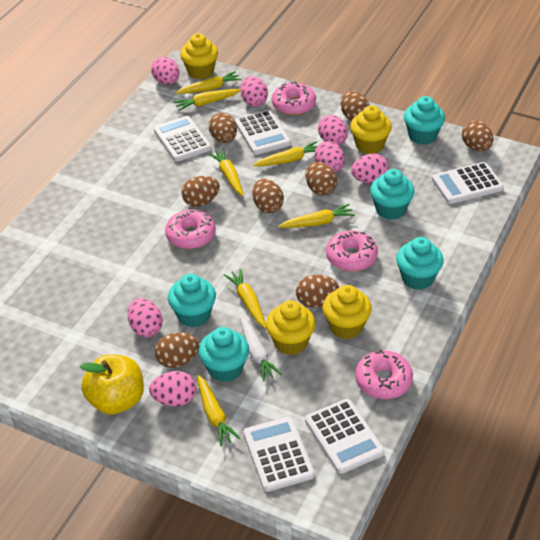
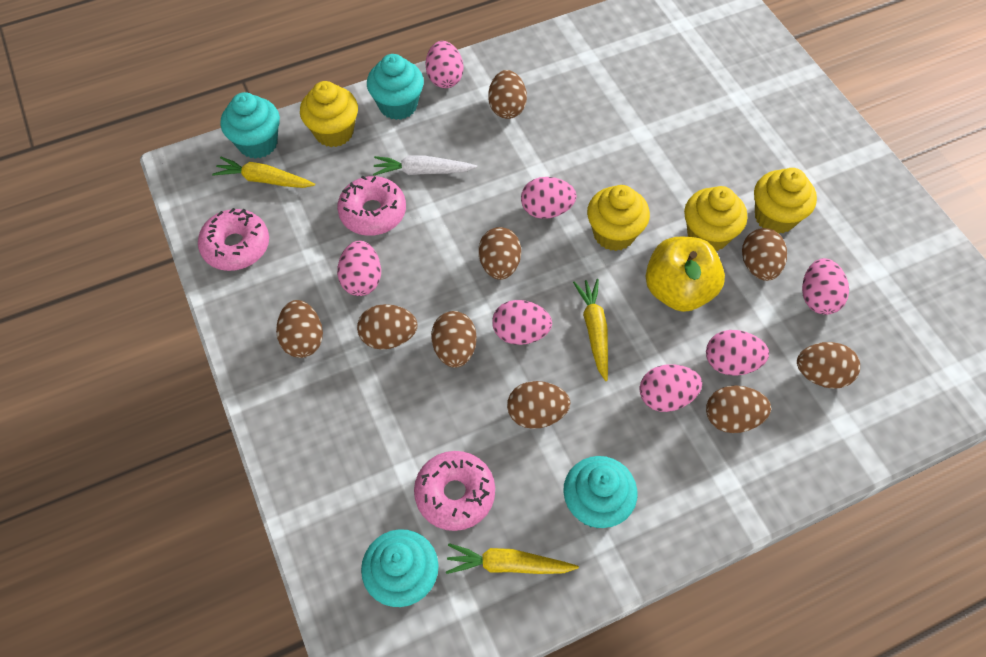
brown egg: 8 -> 9
pink donut: 4 -> 3
turquoise cupcake: 5 -> 4
white calculator: 5 -> 0
yellow carrot: 7 -> 3

